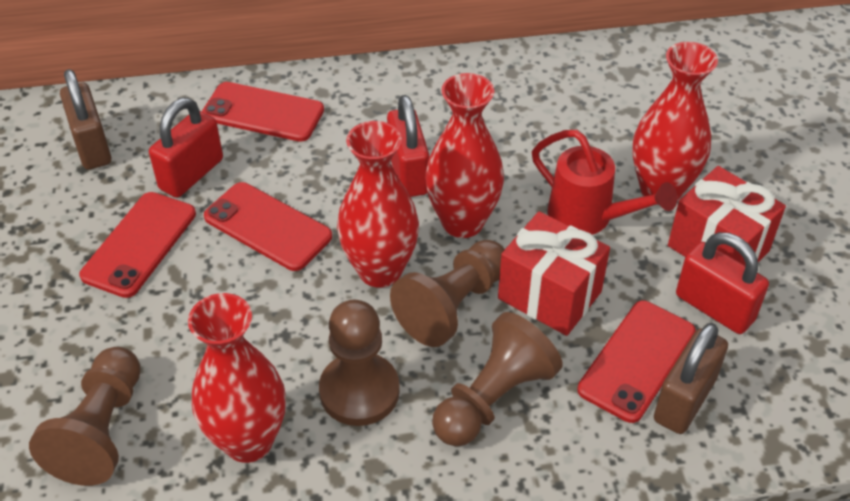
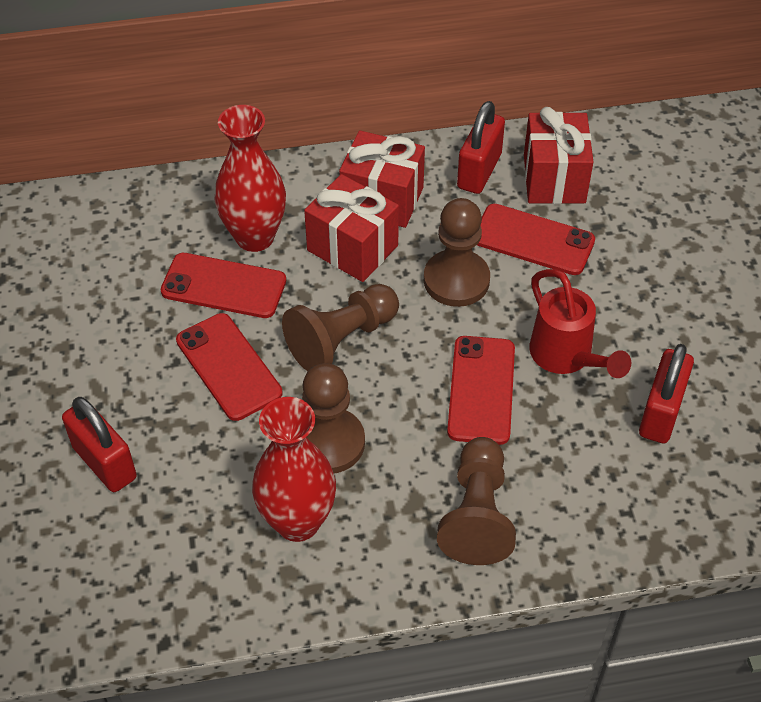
brown padlock: 2 -> 0
red gift: 2 -> 3
red vase: 4 -> 2

